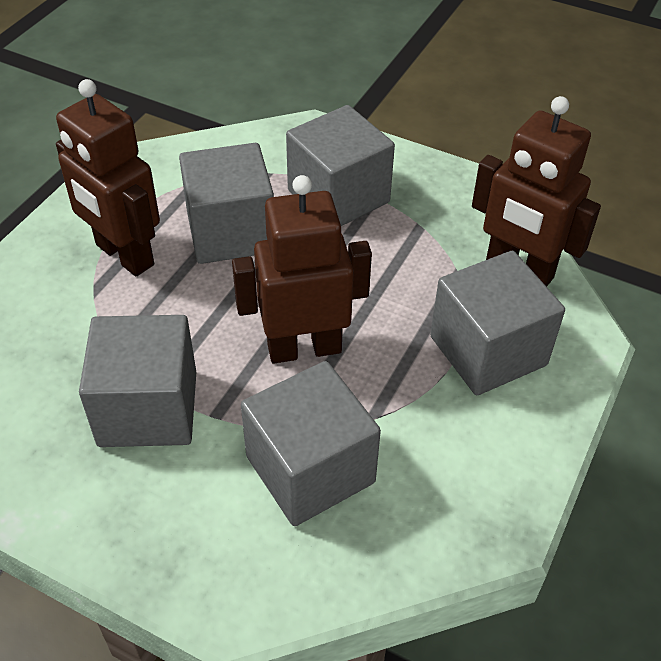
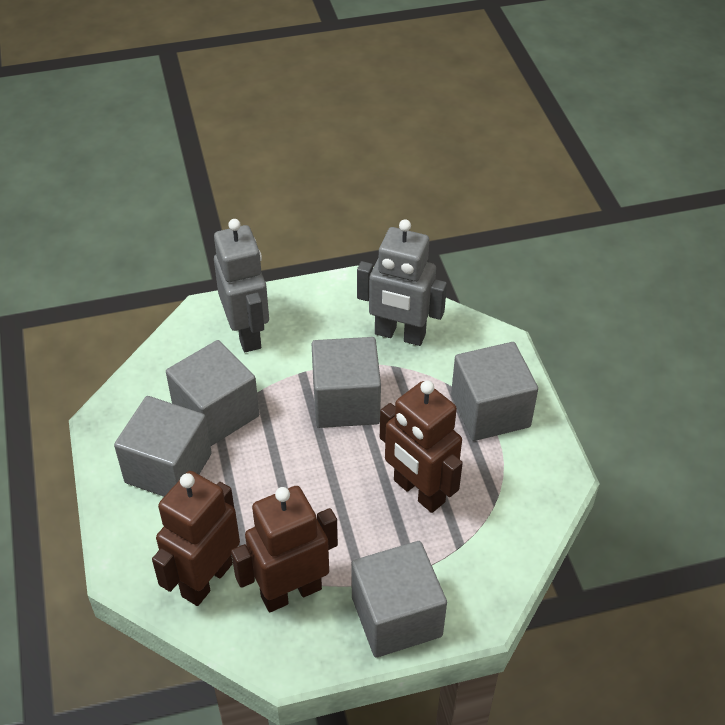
grey robot: 0 -> 2

